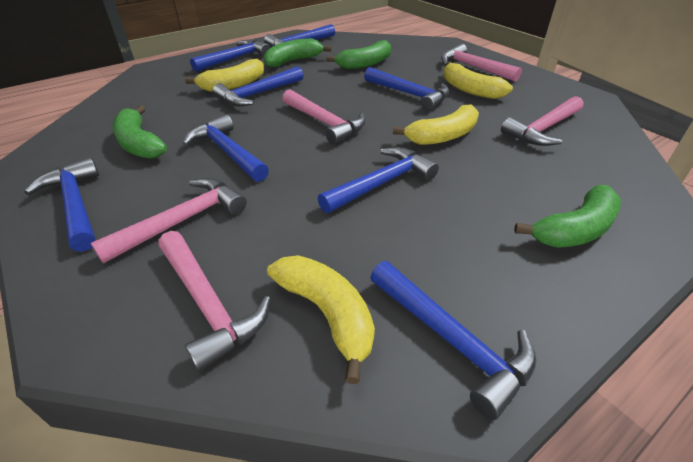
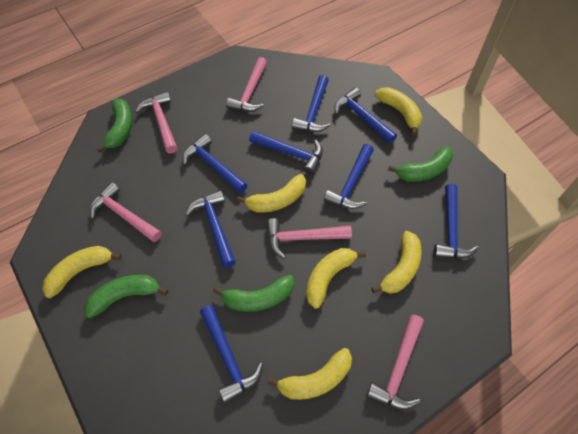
yellow banana: 4 -> 6

